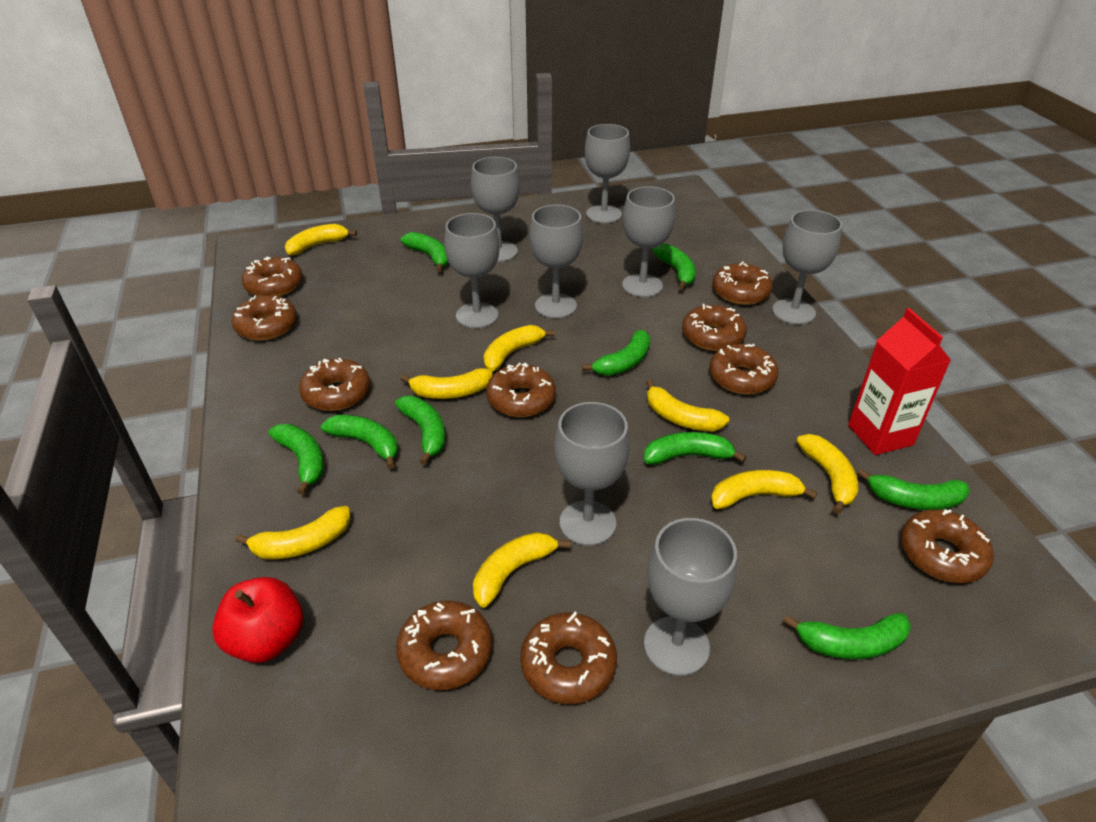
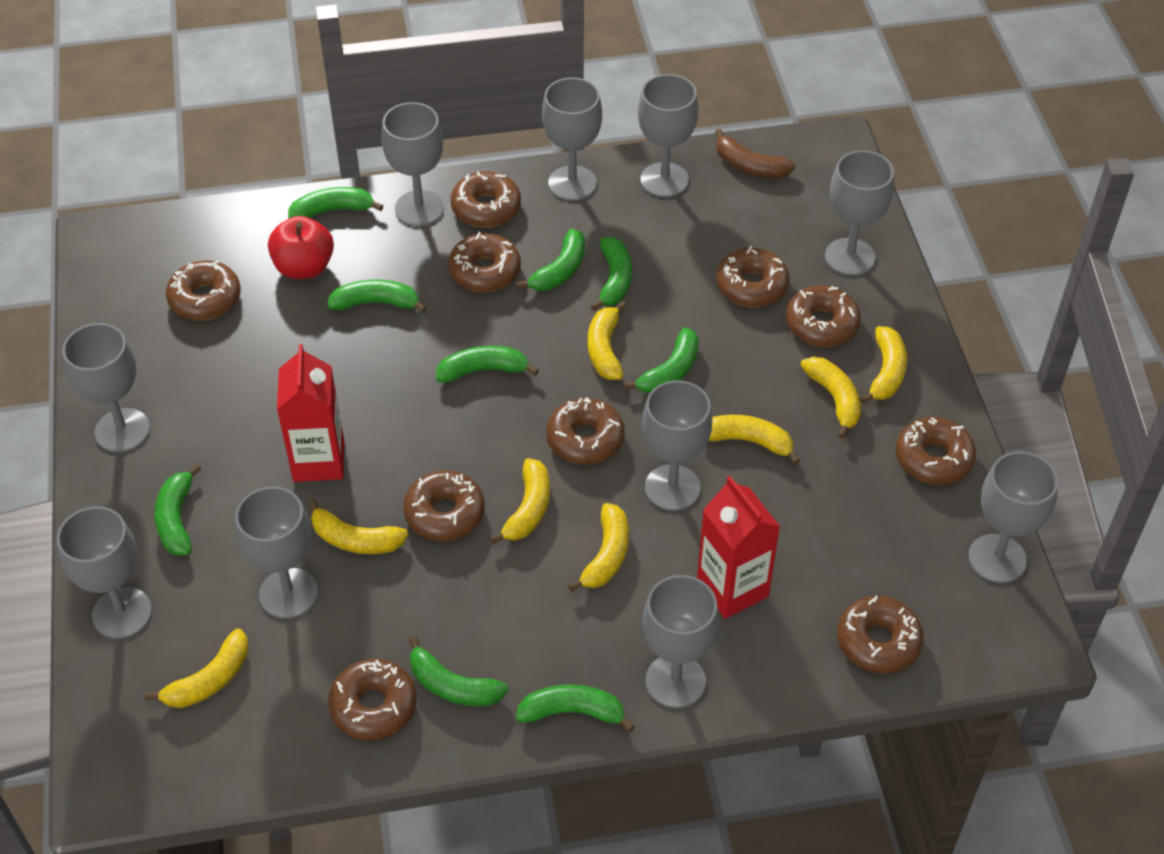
brown banana: 0 -> 1
grey goblet: 8 -> 10
red carton: 1 -> 2

